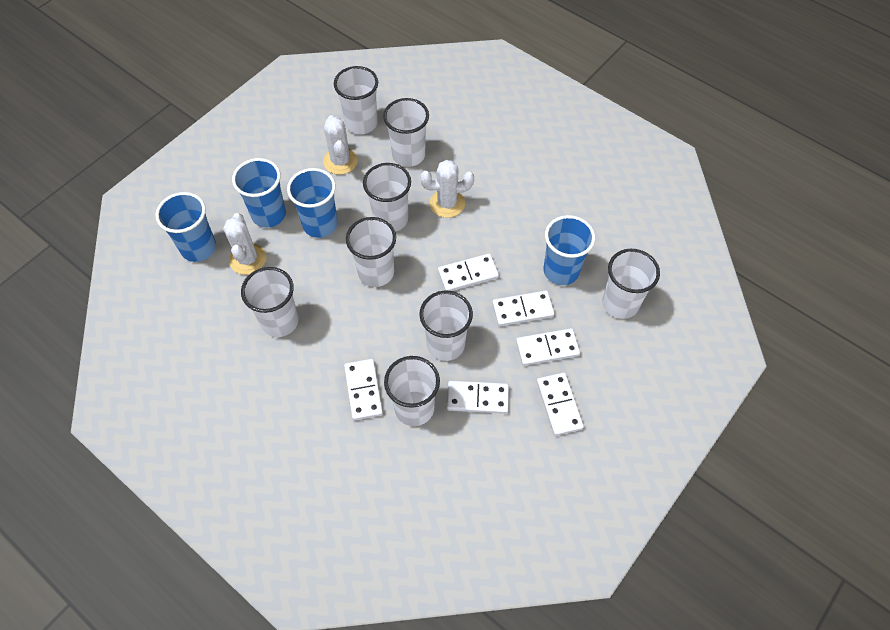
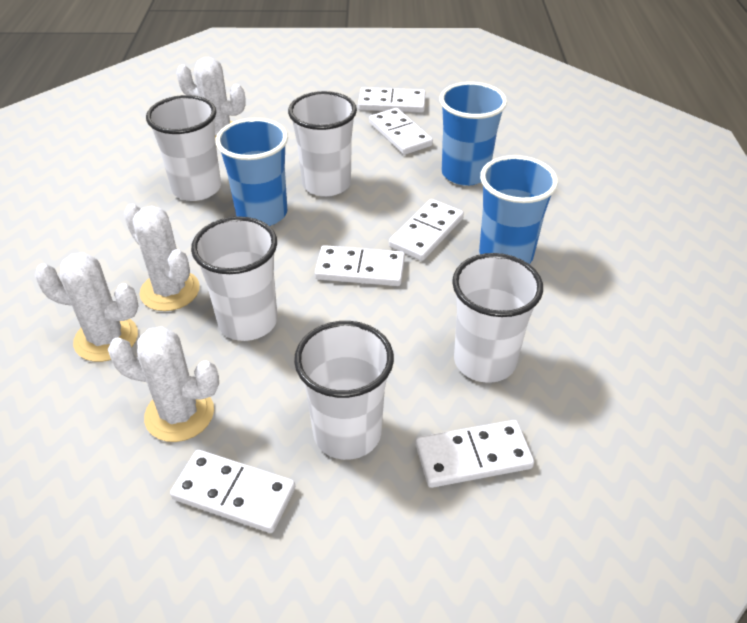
blue cup: 4 -> 3
white cactus: 3 -> 4
white cup: 8 -> 5

